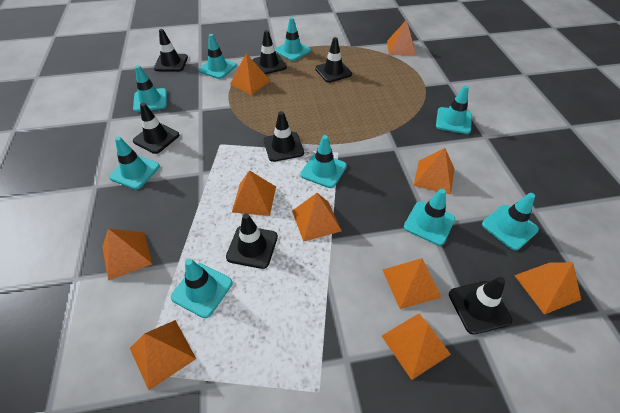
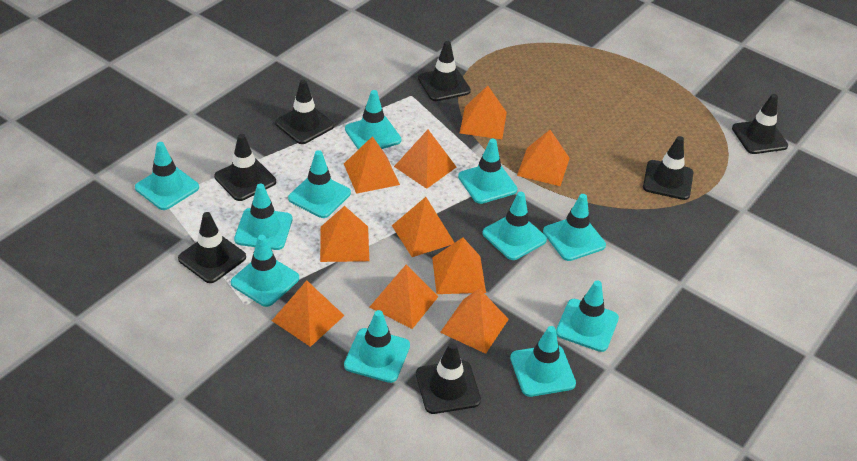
turquoise traffic cone: 9 -> 11

